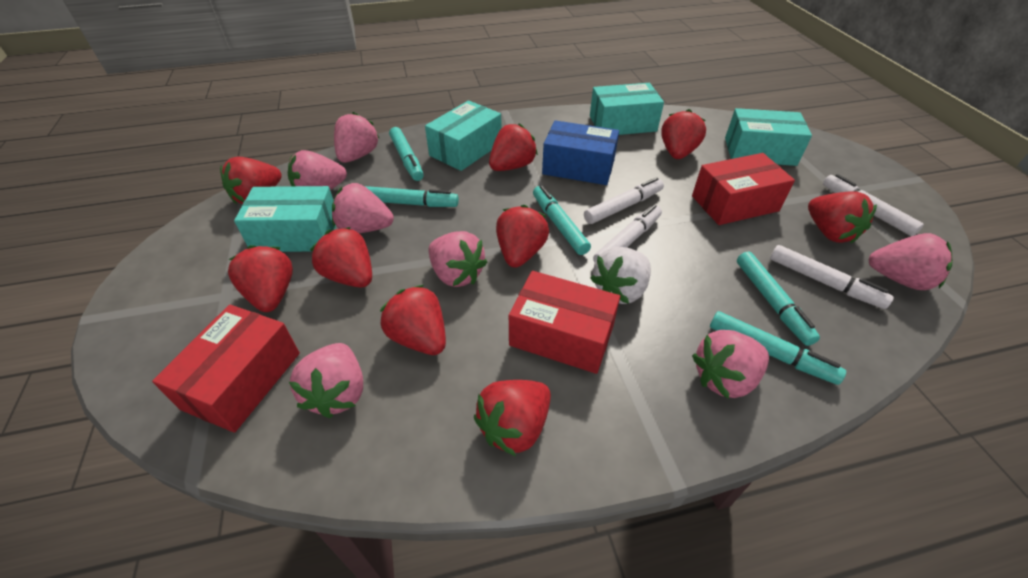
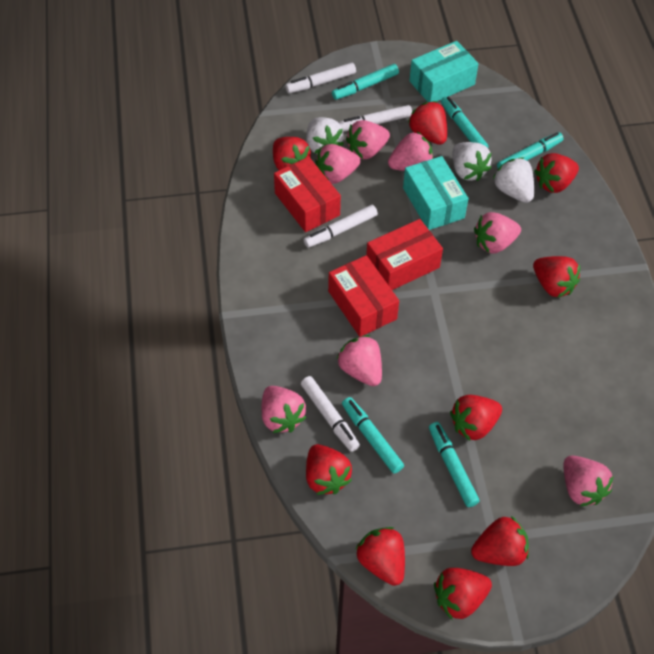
blue box: 1 -> 0
turquoise box: 4 -> 2
white strawberry: 1 -> 3

